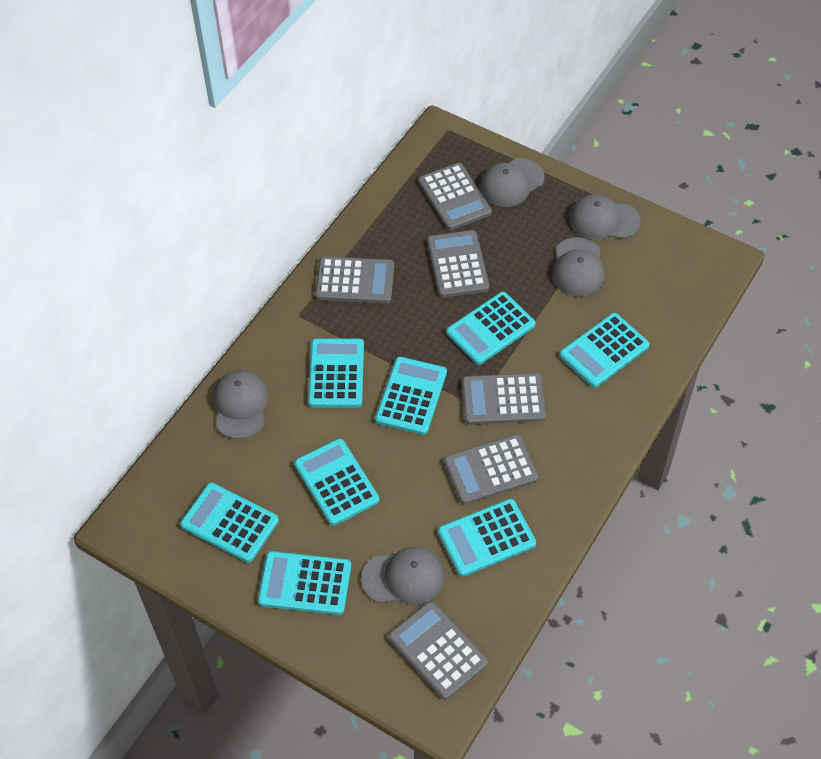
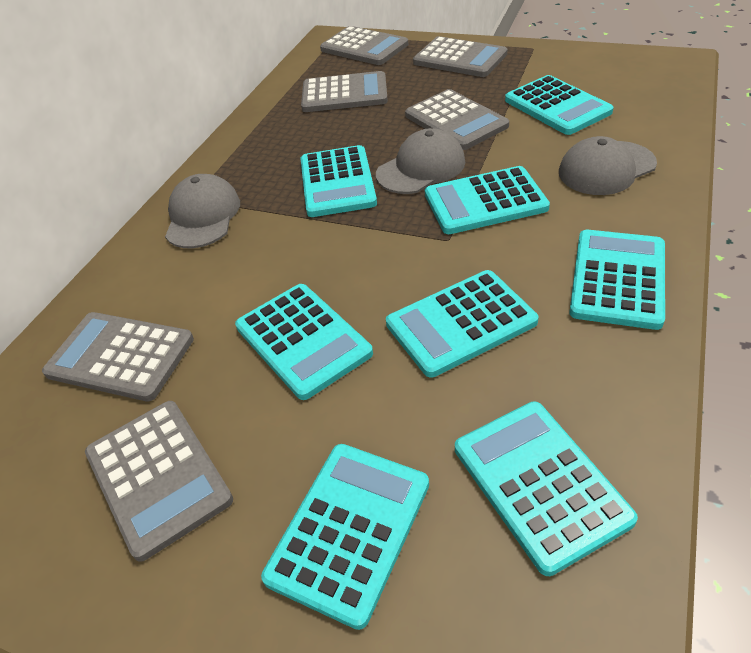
grey cap: 5 -> 3

